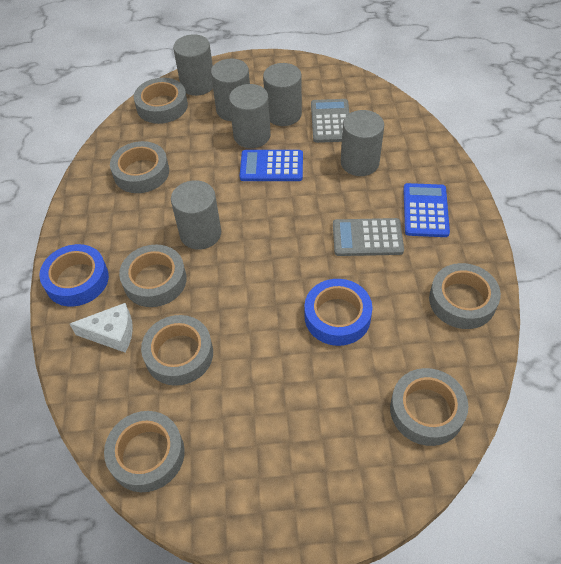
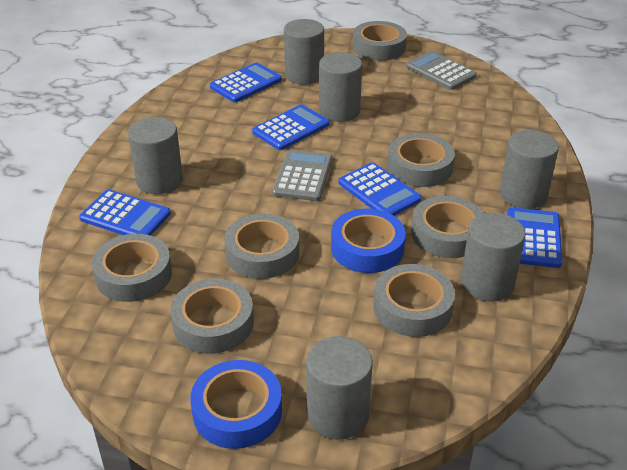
blue calculator: 2 -> 5
white cheese: 1 -> 0

